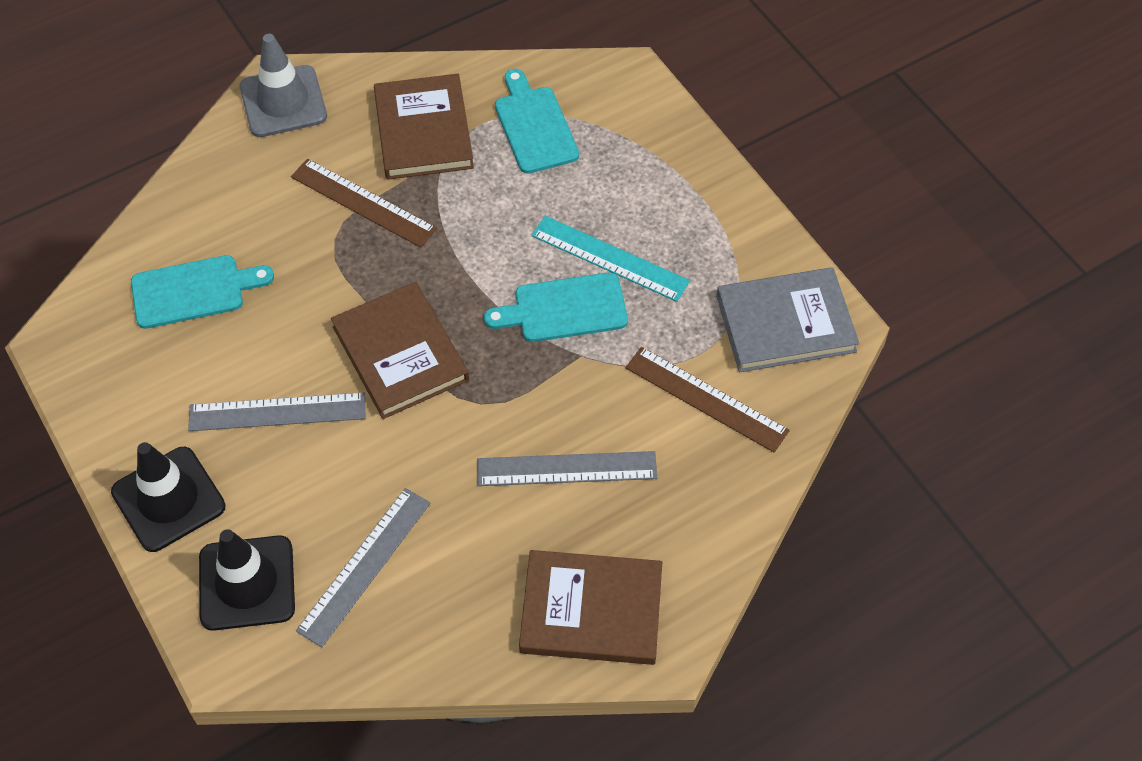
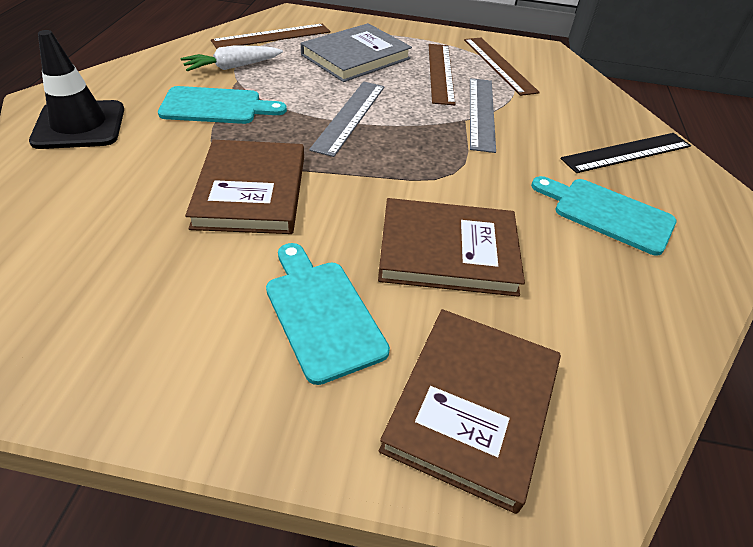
black ruler: 0 -> 1
black traffic cone: 2 -> 1
brown ruler: 2 -> 3
grey ruler: 3 -> 2
grey traffic cone: 1 -> 0
turquoise ruler: 1 -> 0
white carrot: 0 -> 1

